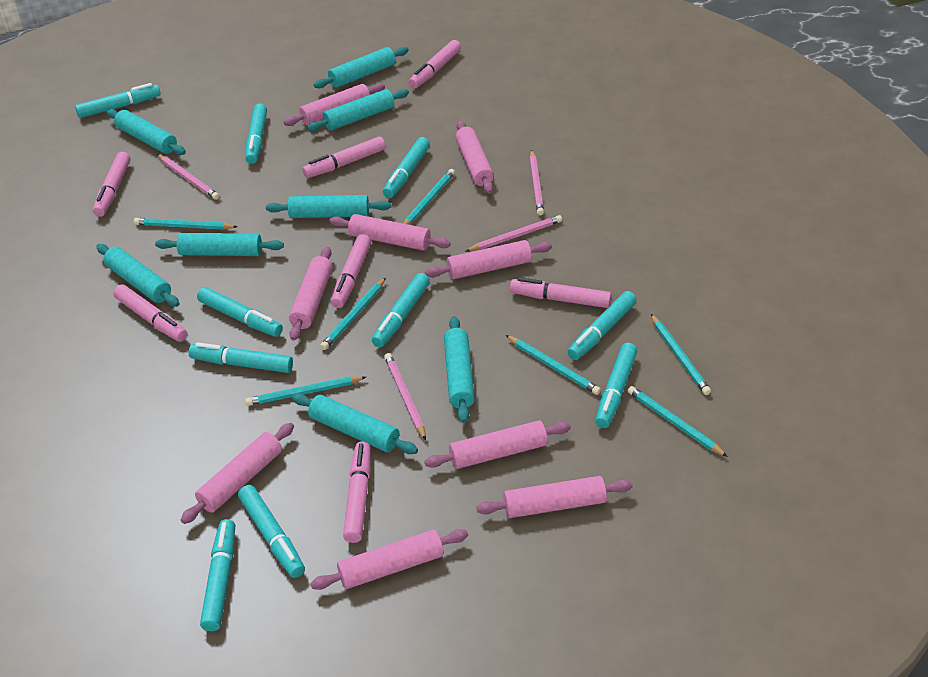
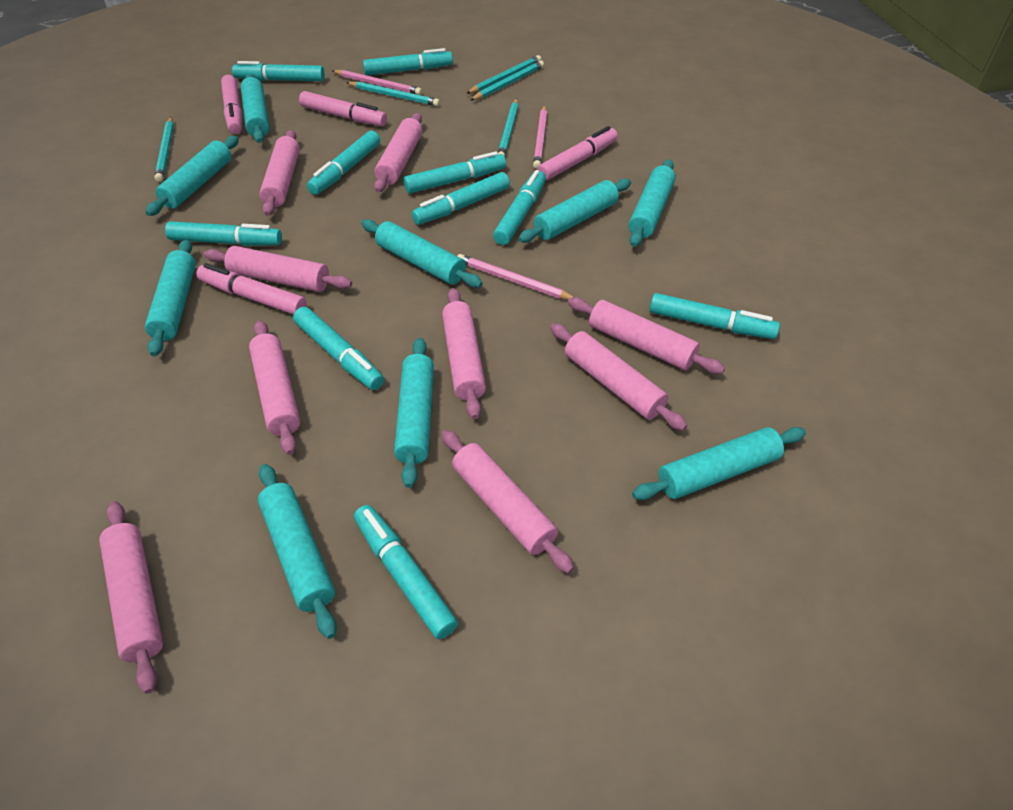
pink marker: 7 -> 4
pink pencil: 4 -> 3
turquoise pencil: 7 -> 5
turquoise rolling pin: 8 -> 9

